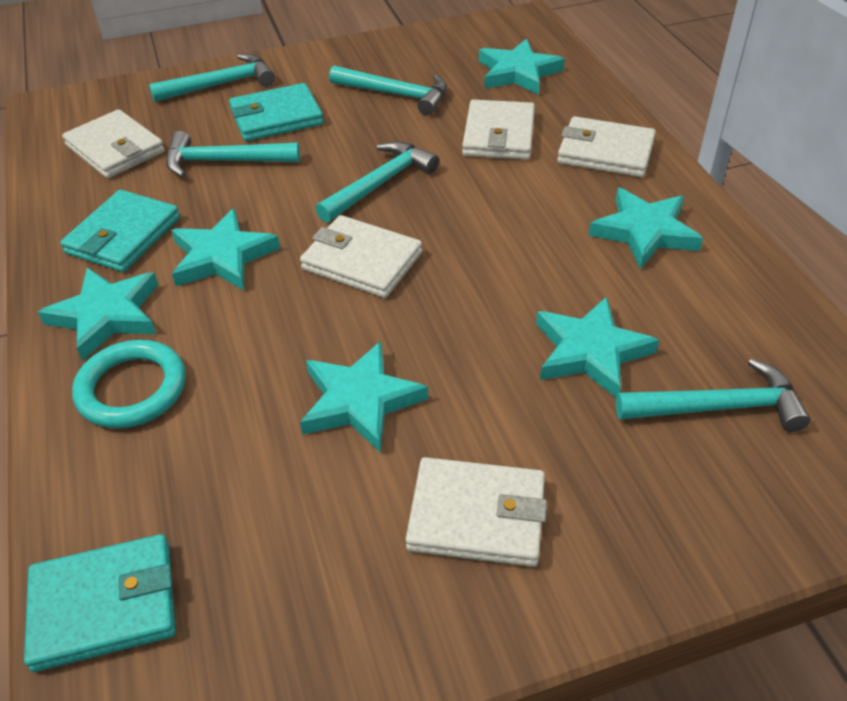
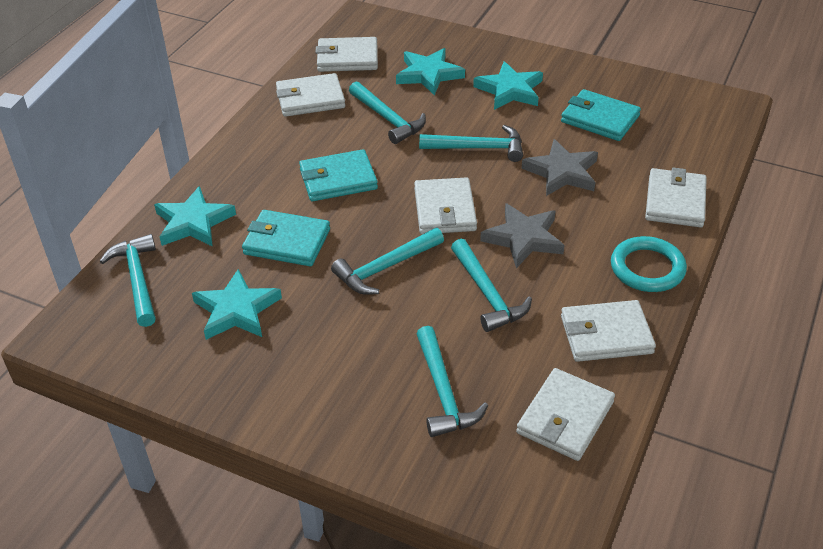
grey star: 0 -> 2
turquoise hammer: 5 -> 6
turquoise star: 6 -> 4
white wallet: 5 -> 6

